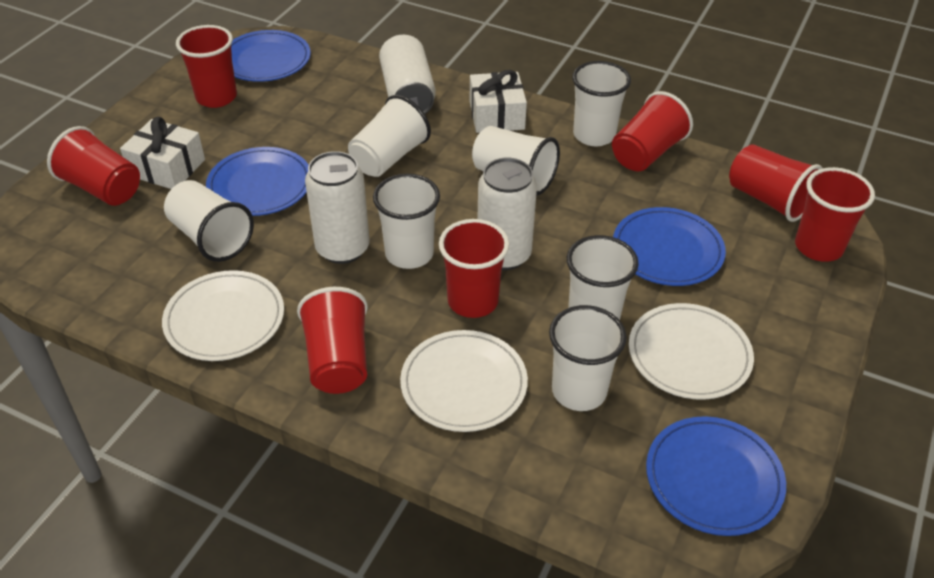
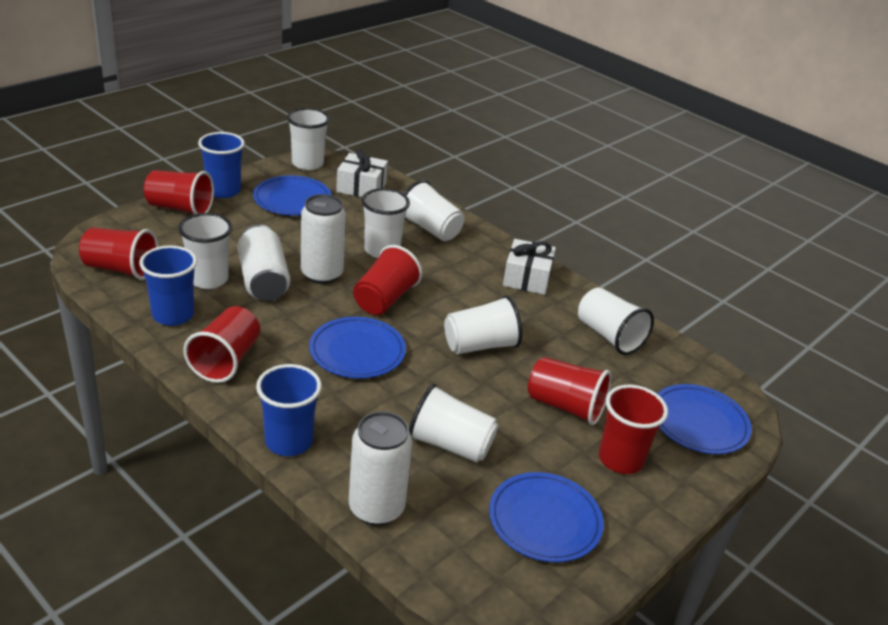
blue cup: 0 -> 3
red cup: 7 -> 6
white plate: 3 -> 0

